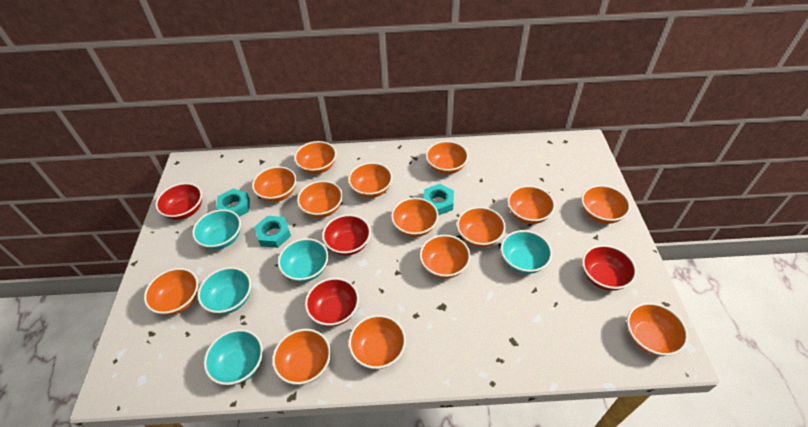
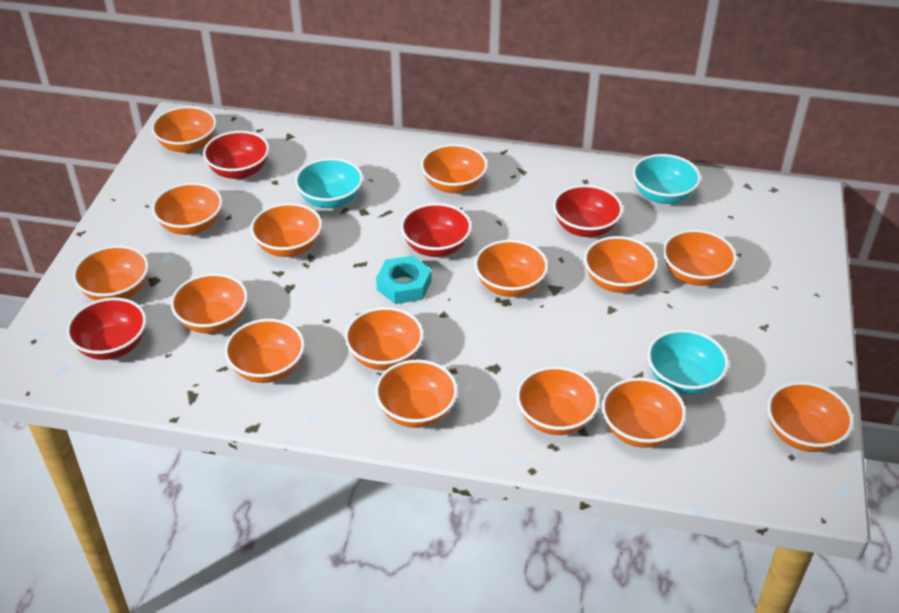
orange bowl: 14 -> 15
turquoise bowl: 5 -> 3
turquoise nut: 3 -> 1

